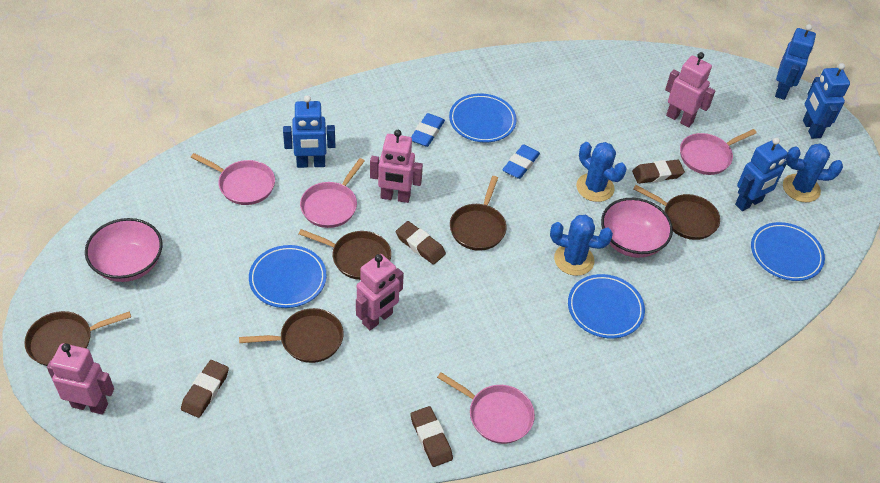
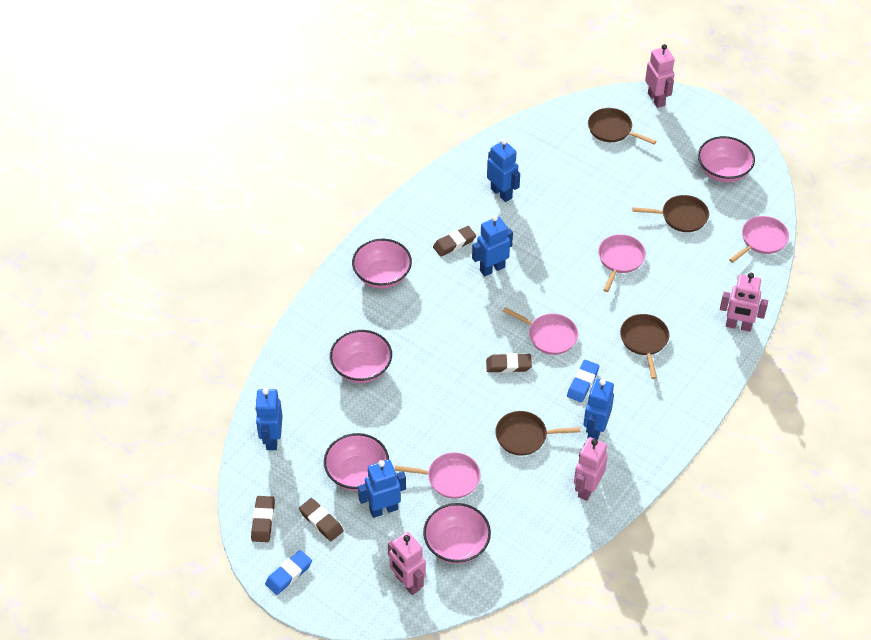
blue cactus: 3 -> 0
blue plate: 4 -> 0
blue robot: 4 -> 5
brown pan: 5 -> 4
pink bowl: 2 -> 5

